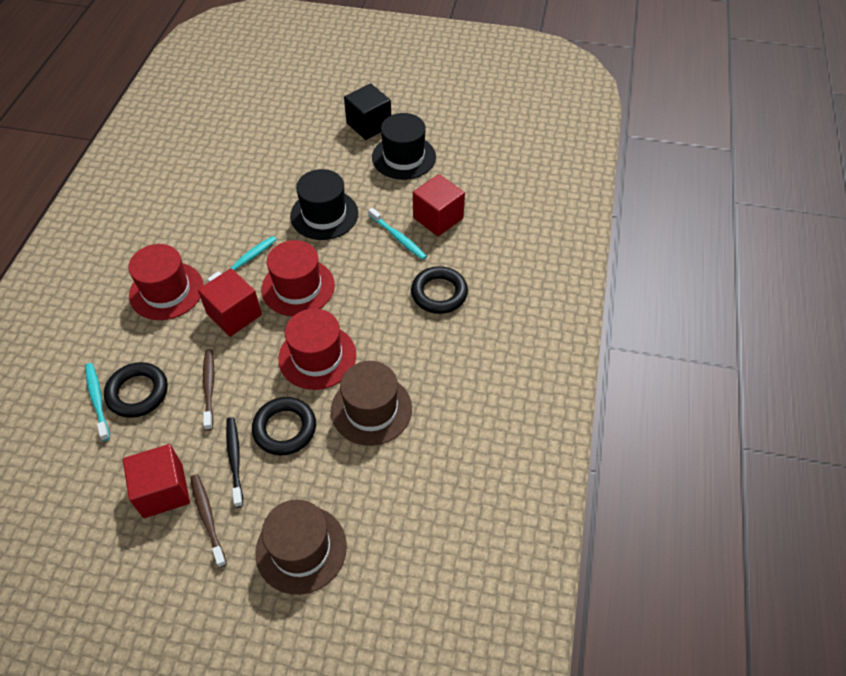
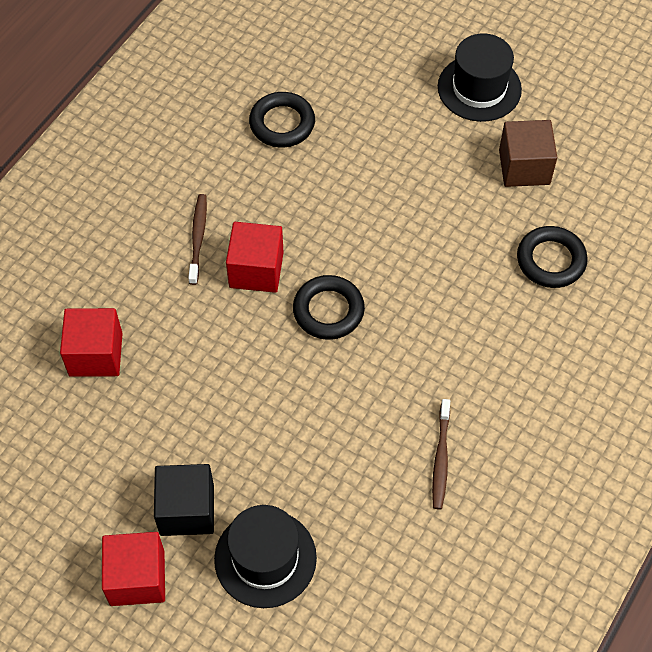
black toothbrush: 1 -> 0
brown cube: 0 -> 1
brown hat: 2 -> 0
red hat: 3 -> 0
turquoise toothbrush: 3 -> 0

